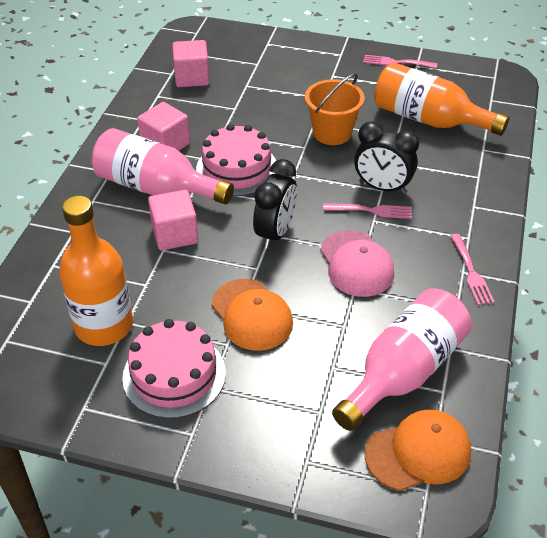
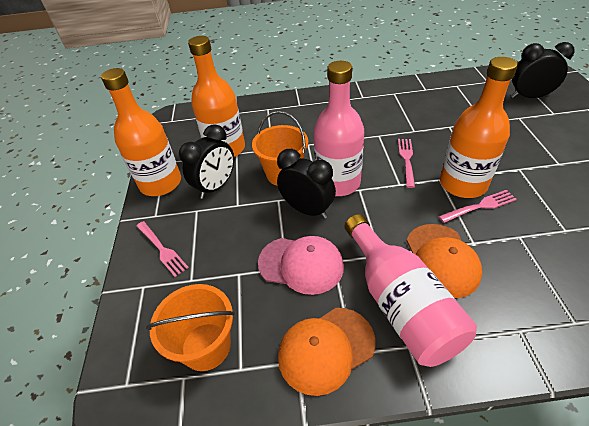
black clock: 2 -> 3
orange bottle: 2 -> 3
orange bucket: 1 -> 2
pink cake: 2 -> 0
pink cube: 3 -> 0

